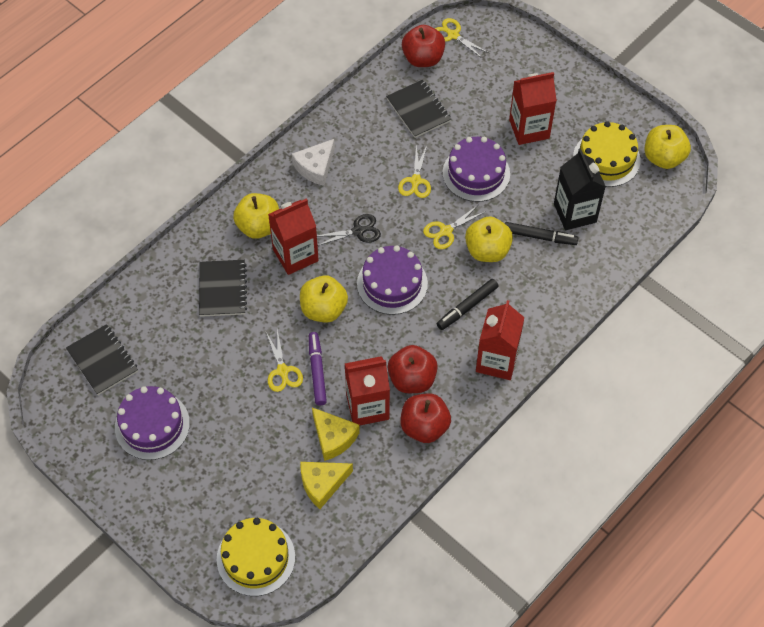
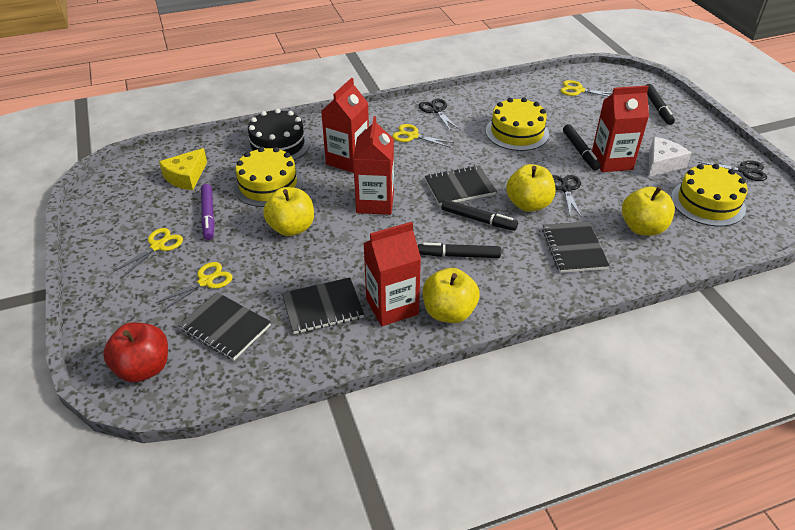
black cake: 0 -> 1
black carton: 1 -> 0
black marker: 2 -> 4
black notebook: 3 -> 4
black scissors: 1 -> 3
purple cake: 3 -> 0
red apple: 3 -> 1
yellow cake: 2 -> 3
yellow cheese: 2 -> 1

